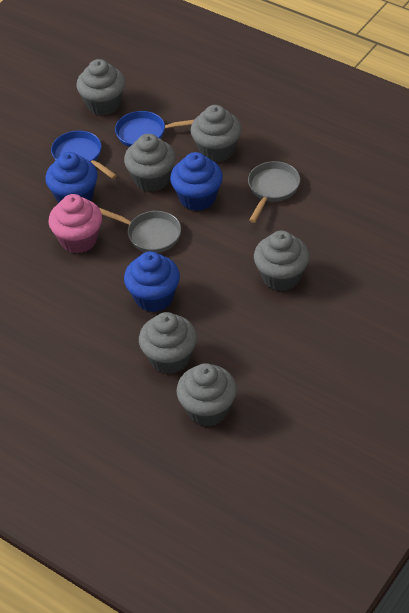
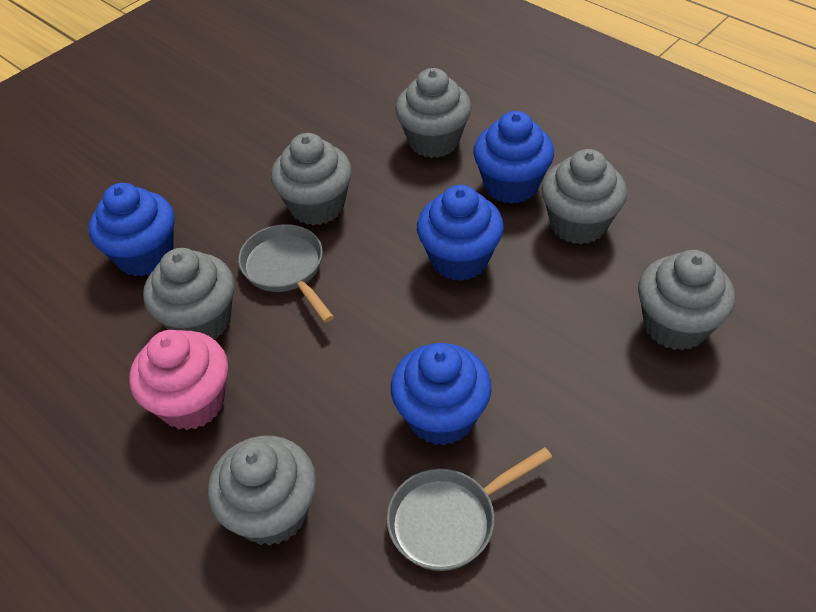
blue cupcake: 3 -> 4
blue pan: 2 -> 0

